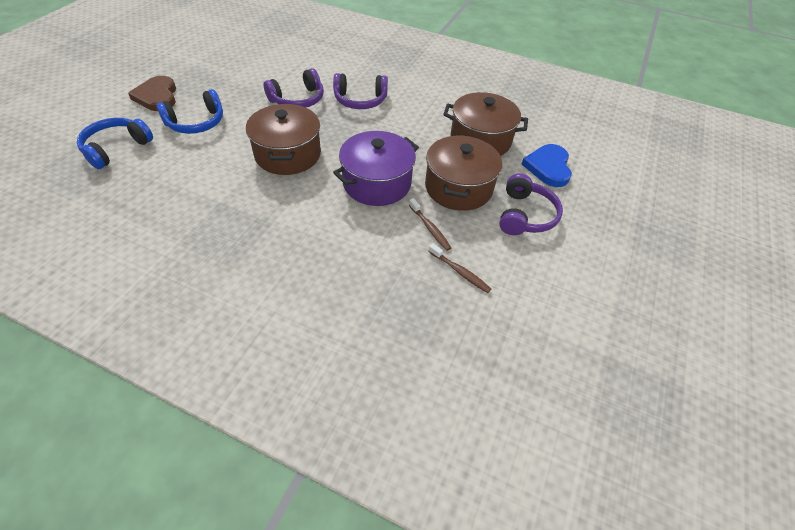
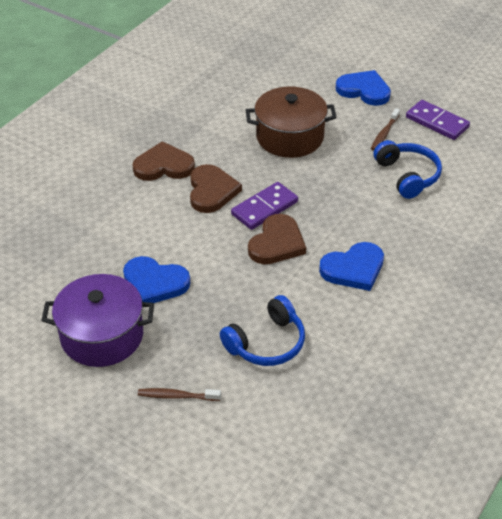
blue heart: 1 -> 3
brown heart: 1 -> 3
brown pot: 3 -> 1
purple domino: 0 -> 2
purple headphones: 3 -> 0

